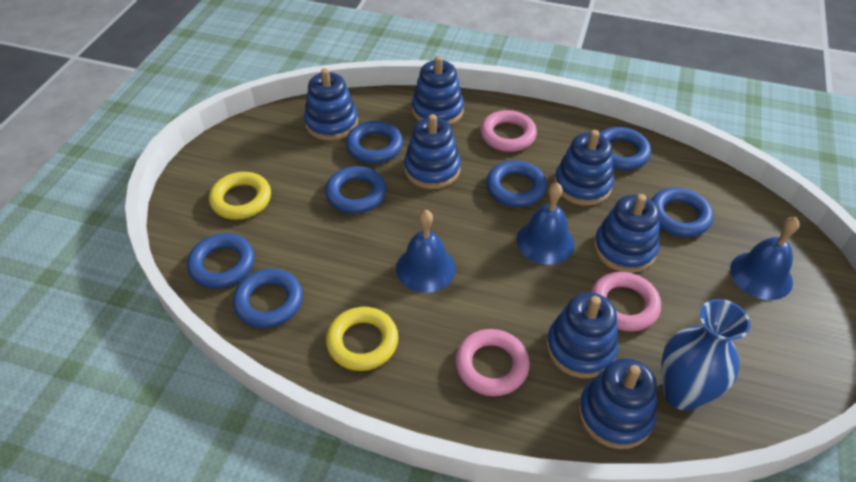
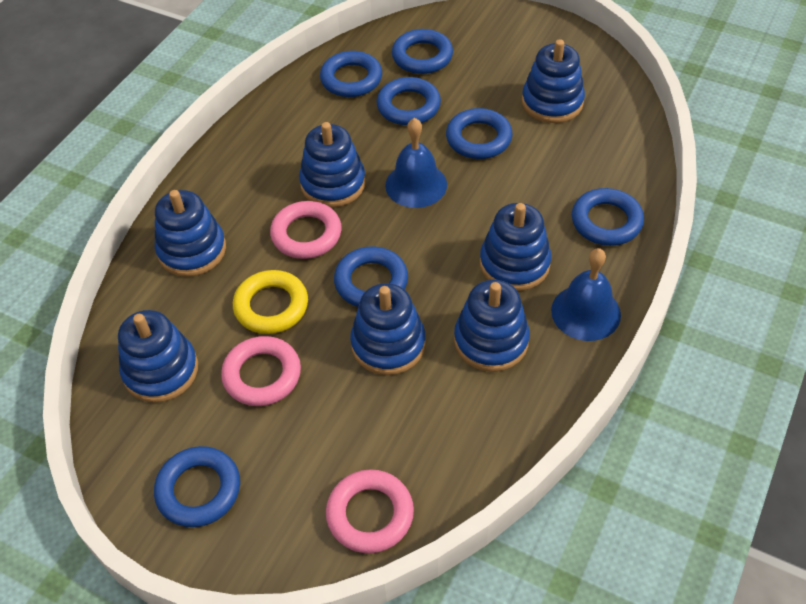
blue bell: 3 -> 2
blue vase: 1 -> 0
yellow ring: 2 -> 1

